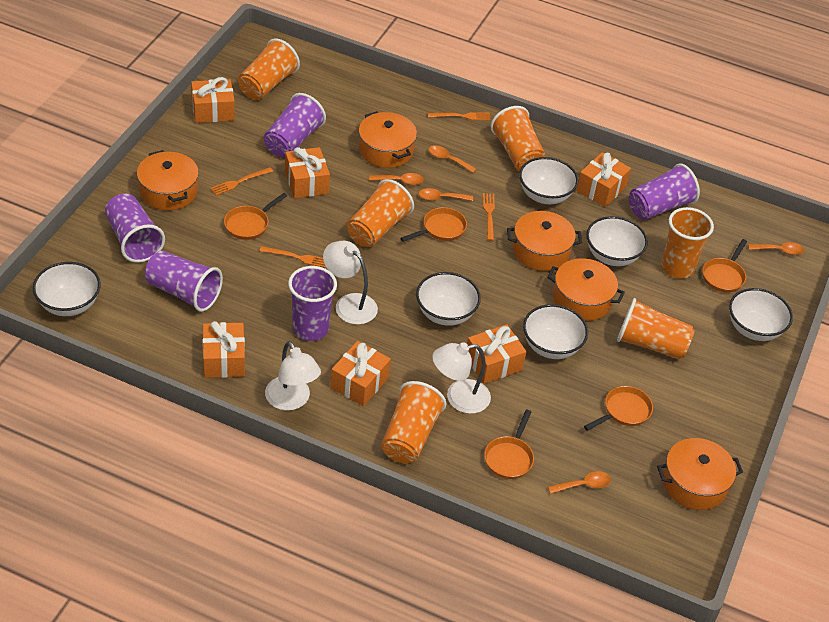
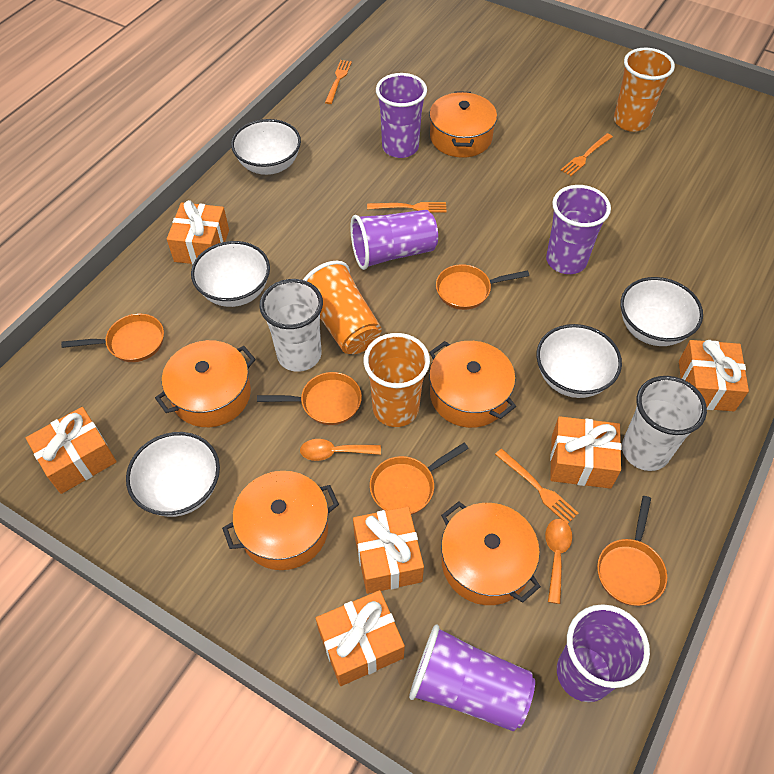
orange cup: 6 -> 3
orange spoon: 5 -> 2
white bowl: 6 -> 5
white cup: 0 -> 2
white lamp: 3 -> 0

